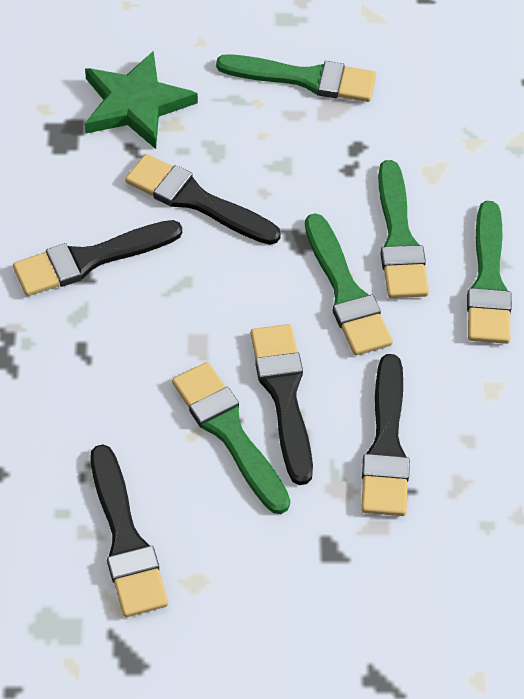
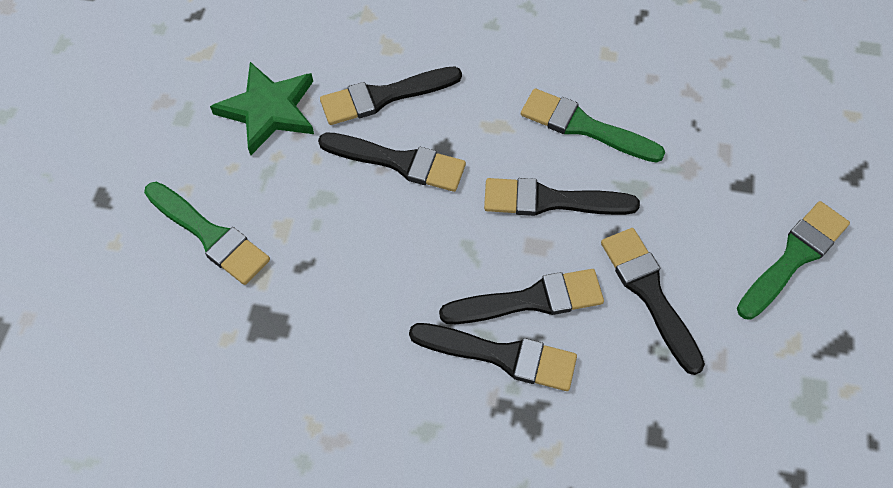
black brush: 5 -> 6
green brush: 5 -> 3

